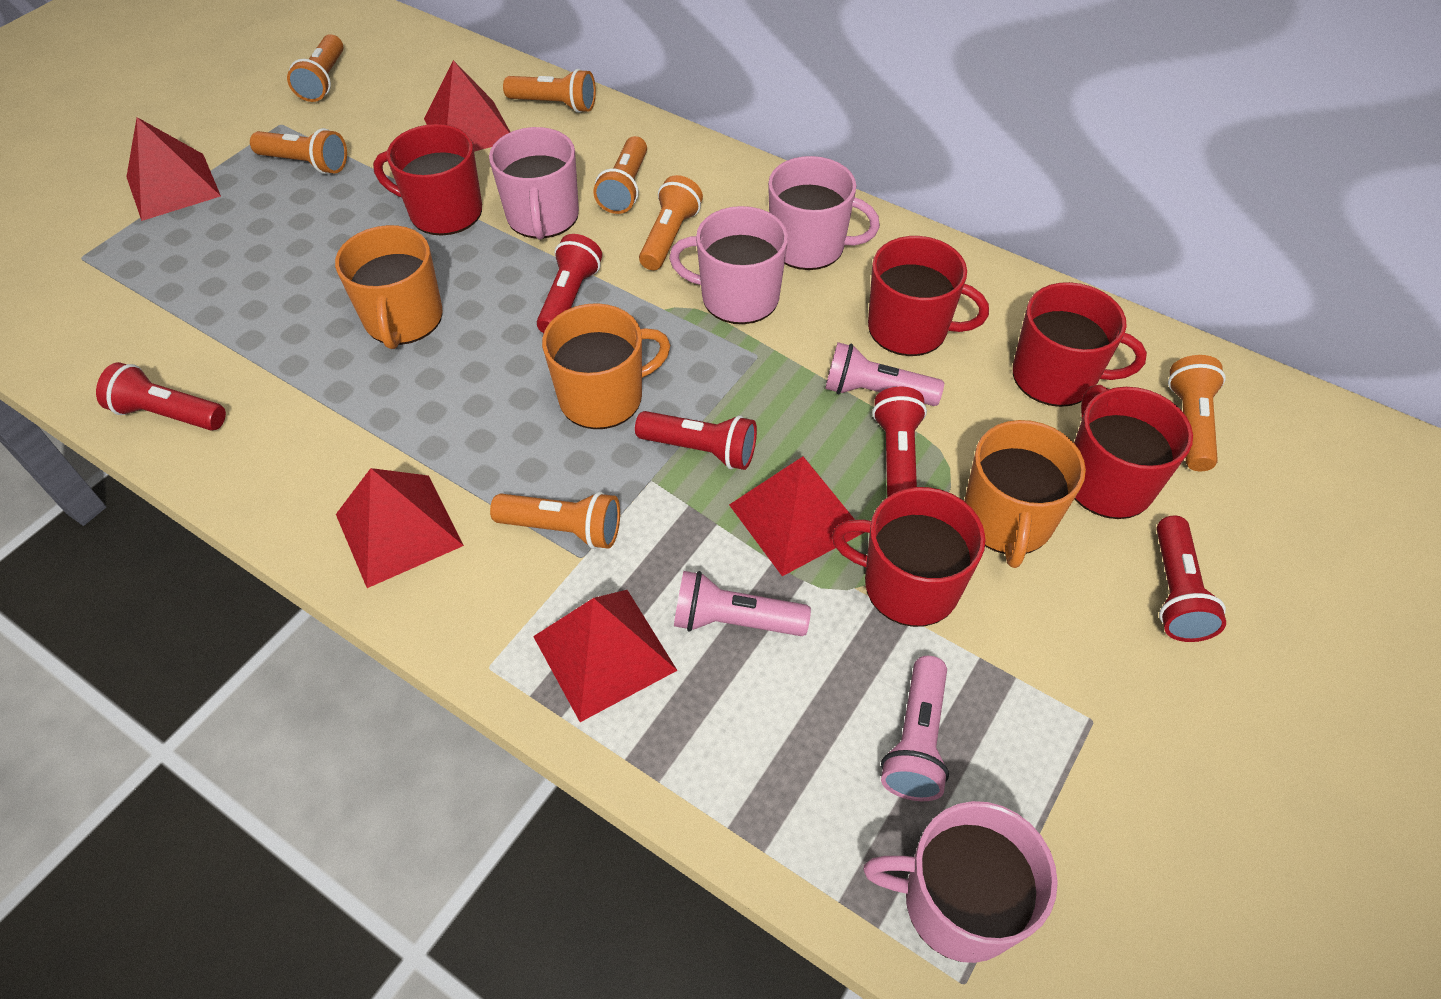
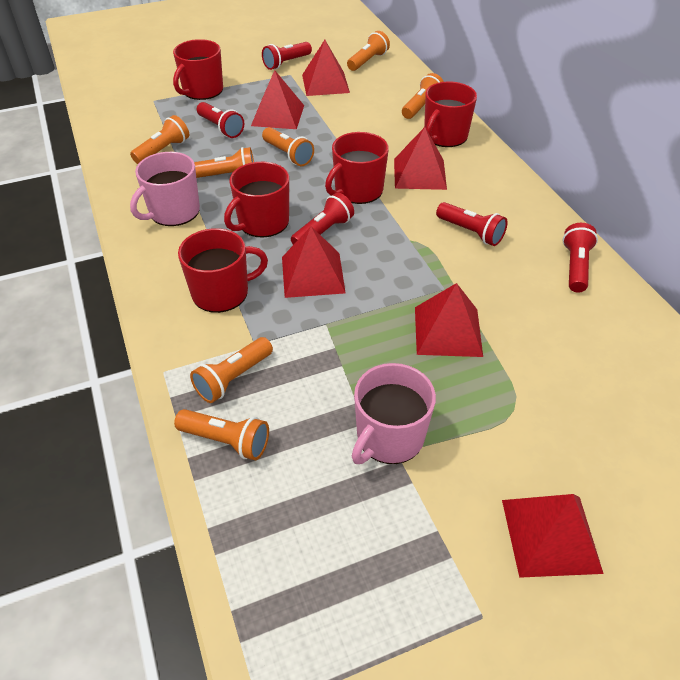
orange mug: 3 -> 0
pink flashlight: 3 -> 0
pink mug: 4 -> 2
red pyramid: 5 -> 6

